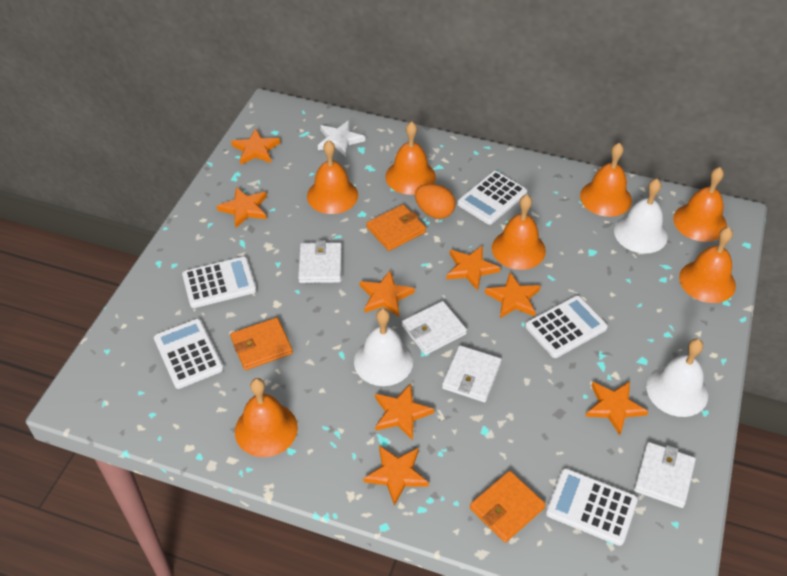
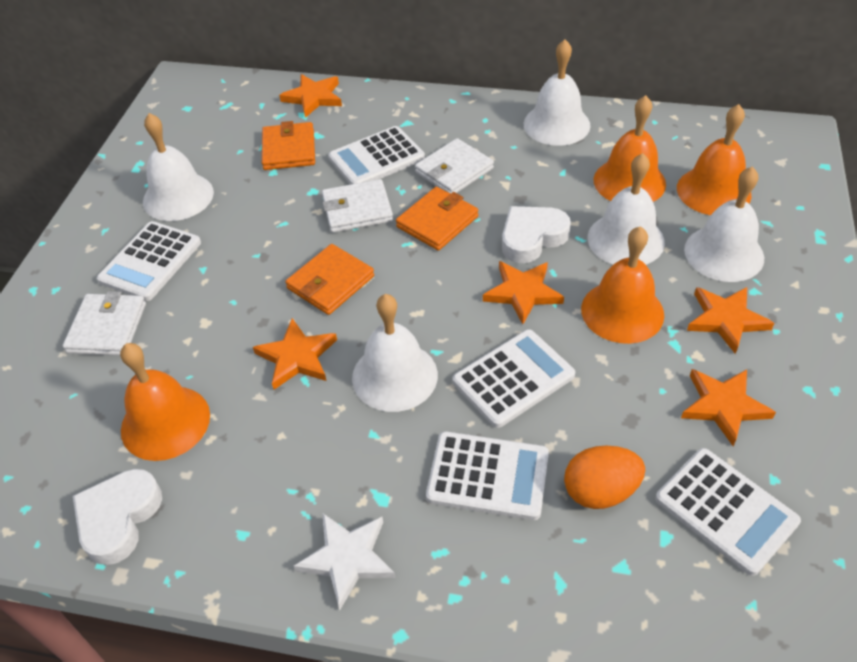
orange bell: 7 -> 4
orange star: 8 -> 5
white bell: 3 -> 5
white heart: 0 -> 2
white wallet: 4 -> 3

